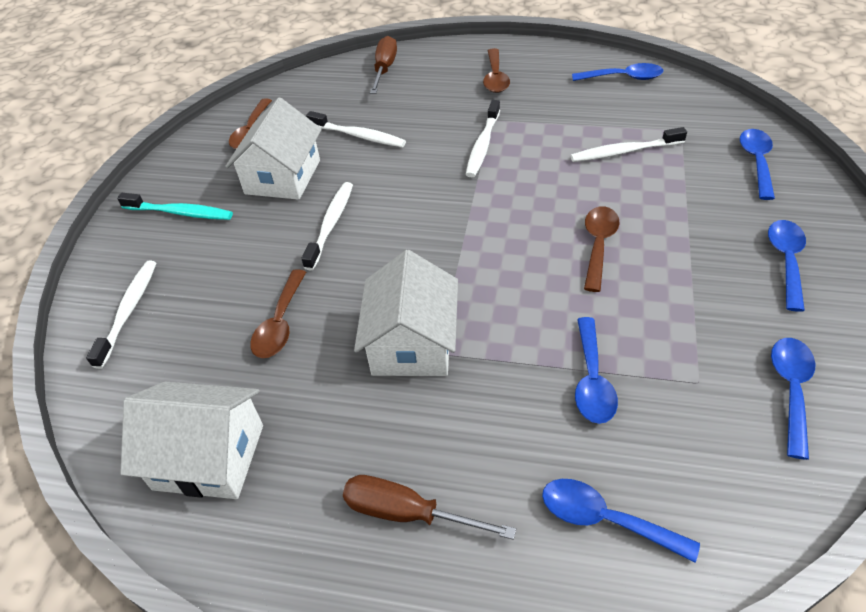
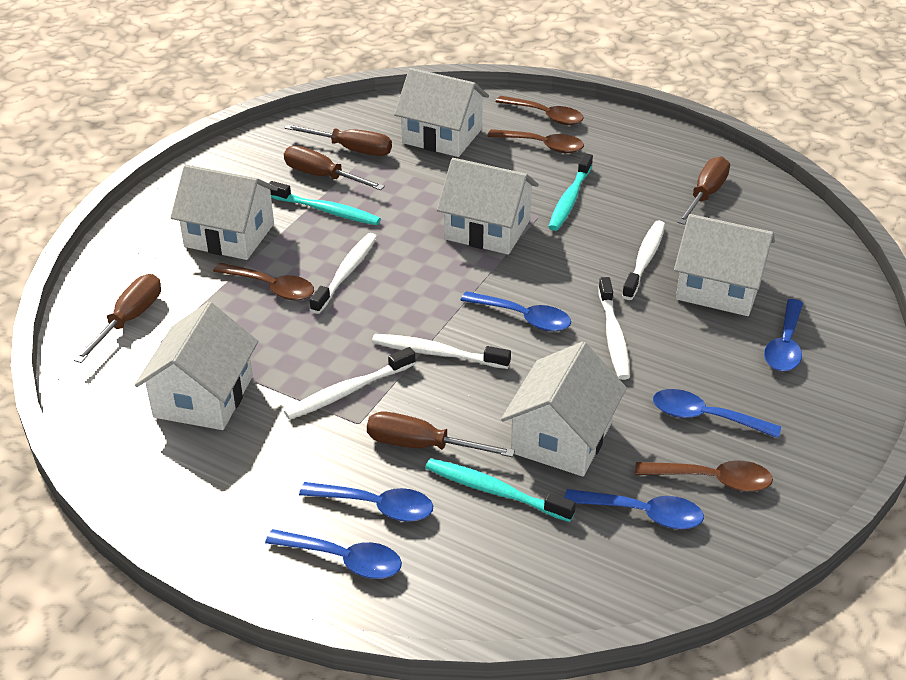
brown screwdriver: 2 -> 5
turquoise toothbrush: 1 -> 3
white house: 3 -> 6

